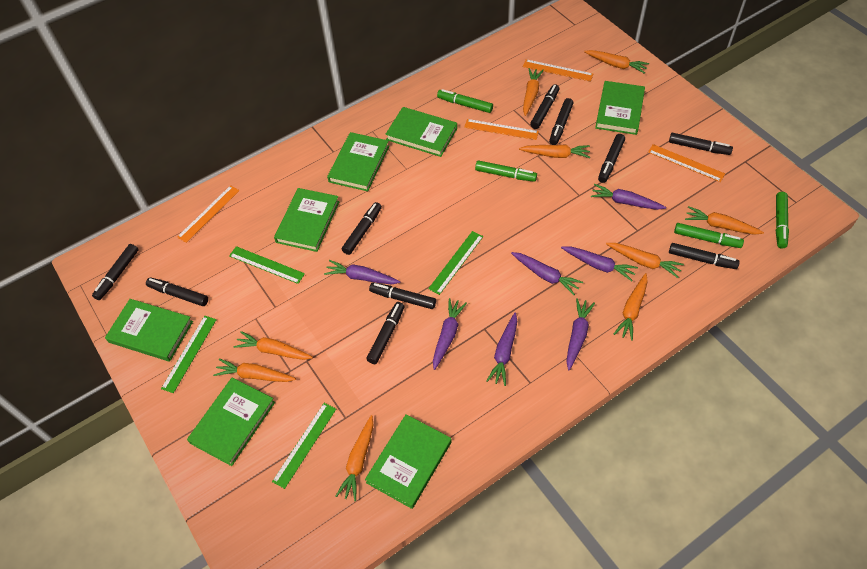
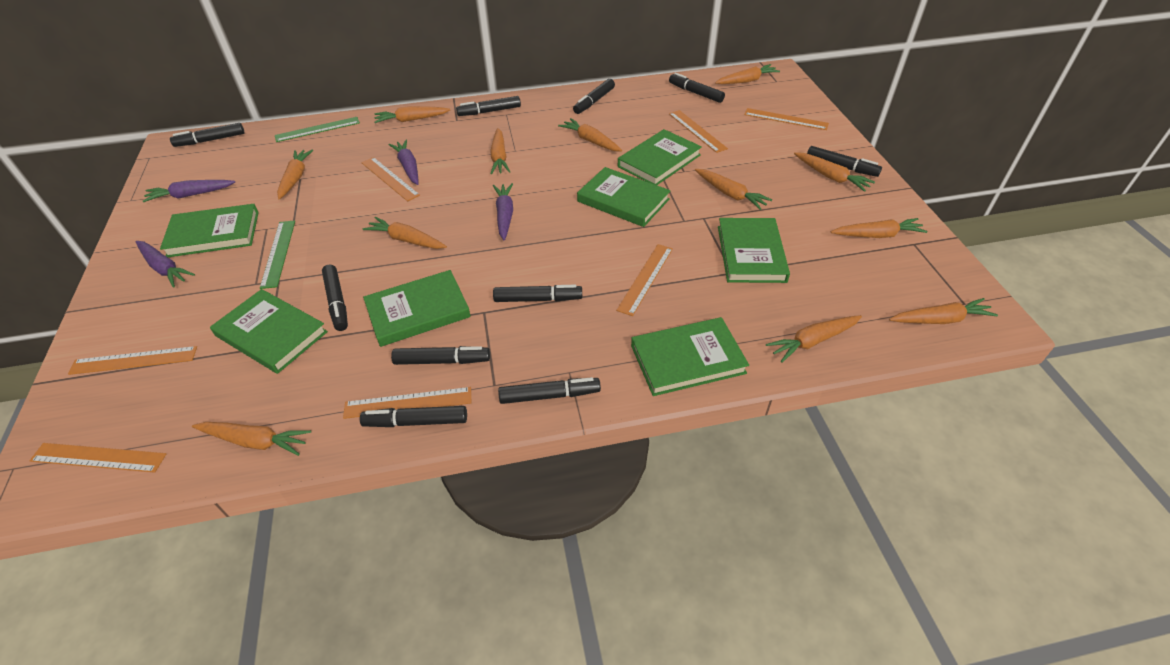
green marker: 4 -> 0
green ruler: 4 -> 2
orange carrot: 9 -> 12
orange ruler: 4 -> 7
purple carrot: 7 -> 4

